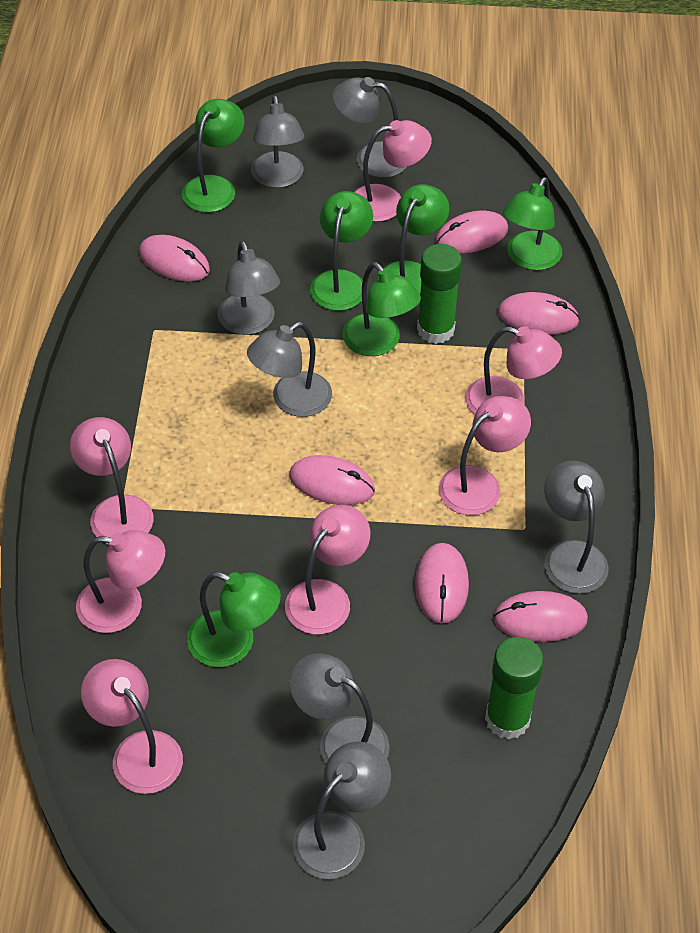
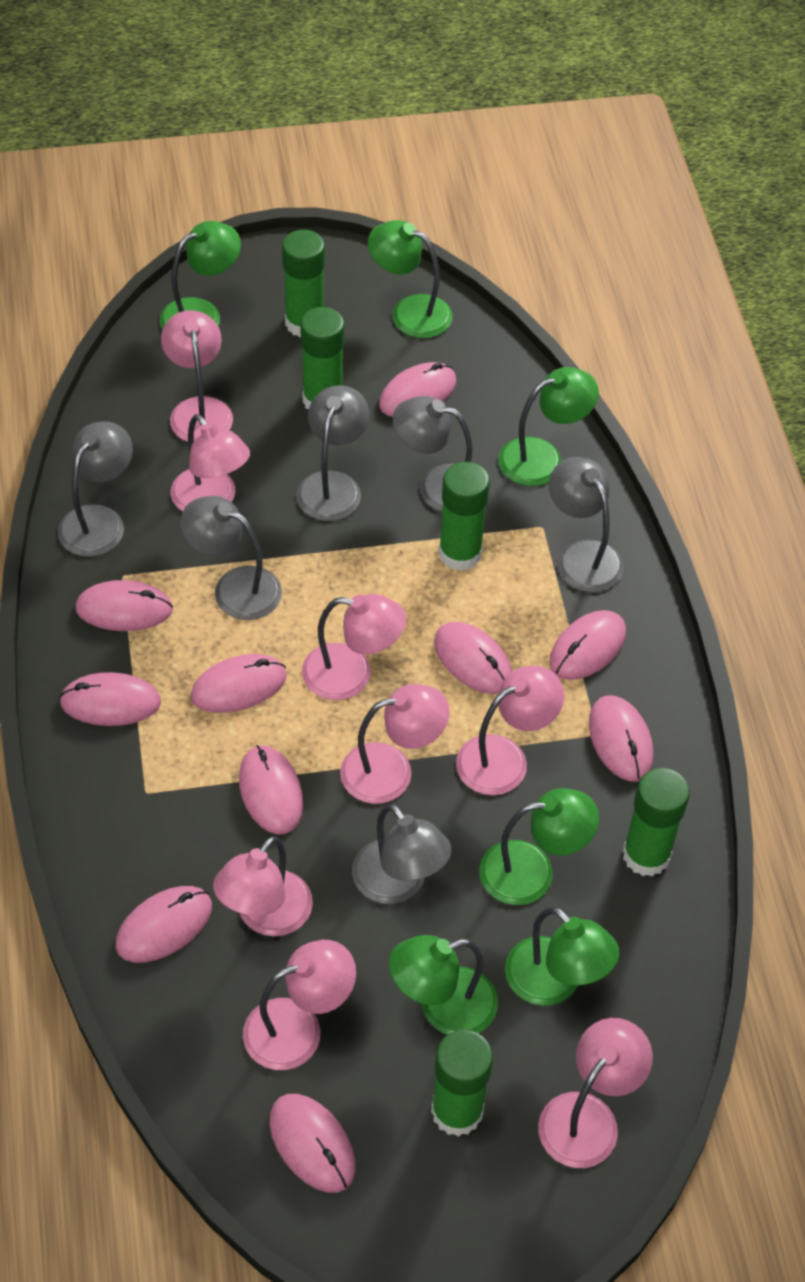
green glue stick: 2 -> 5
grey lamp: 7 -> 6
pink lamp: 7 -> 8
pink mouse: 6 -> 10

